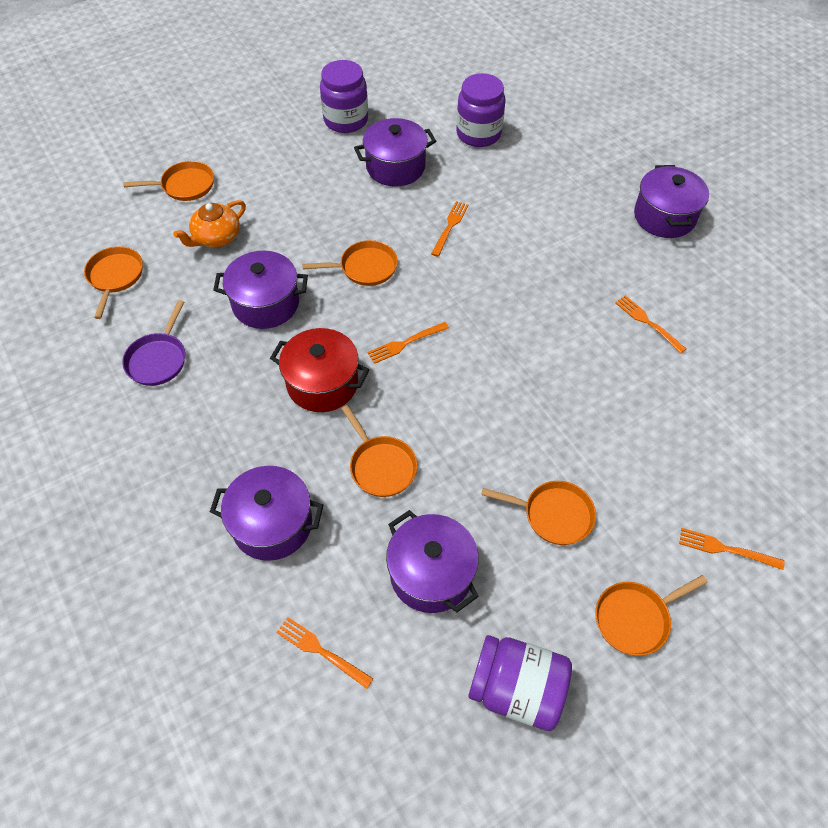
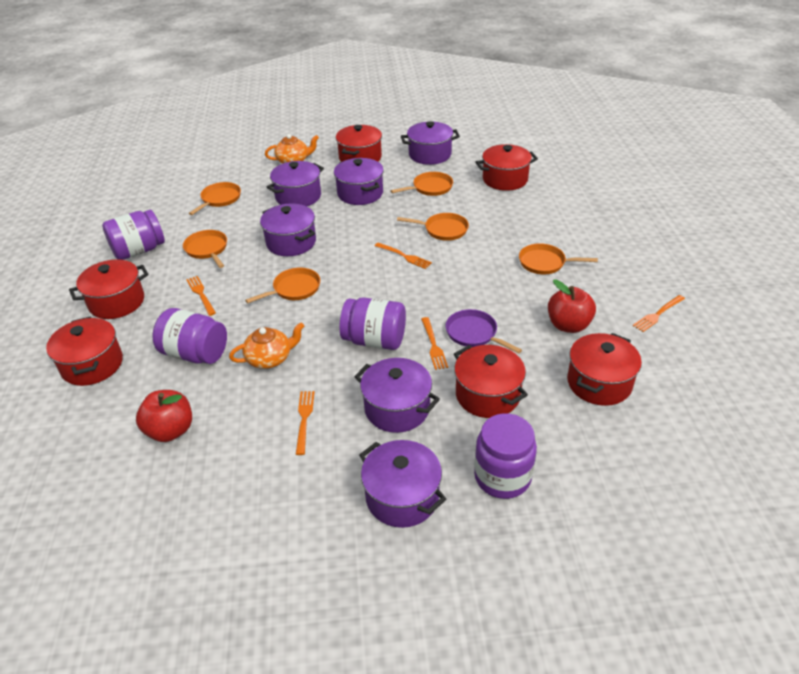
orange teapot: 1 -> 2
purple jar: 3 -> 4
purple pot: 5 -> 6
red apple: 0 -> 2
red pot: 1 -> 6

